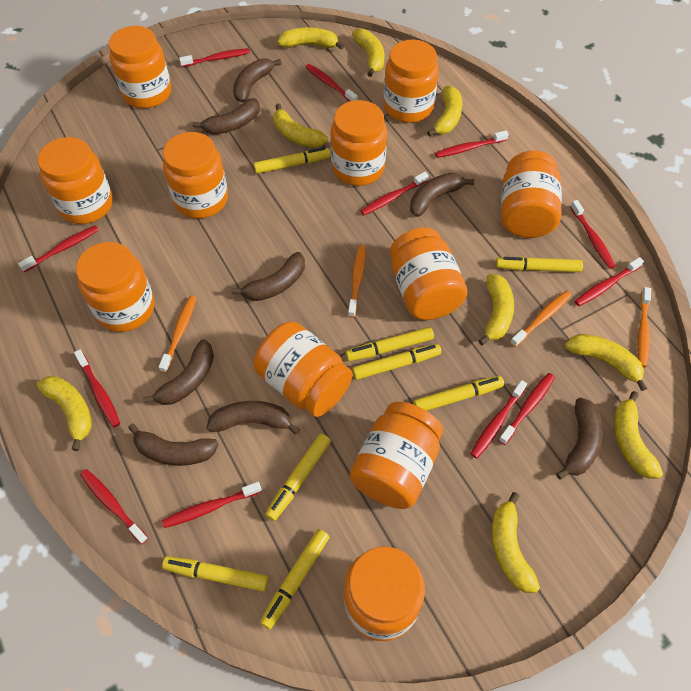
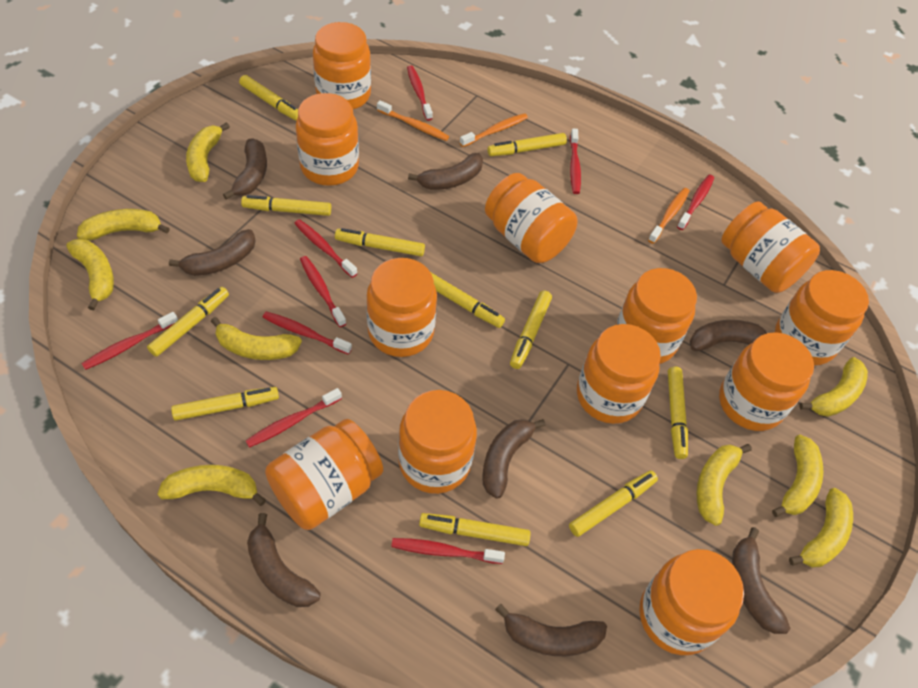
orange jar: 11 -> 12
orange toothbrush: 4 -> 3
red toothbrush: 12 -> 9
yellow marker: 8 -> 11

